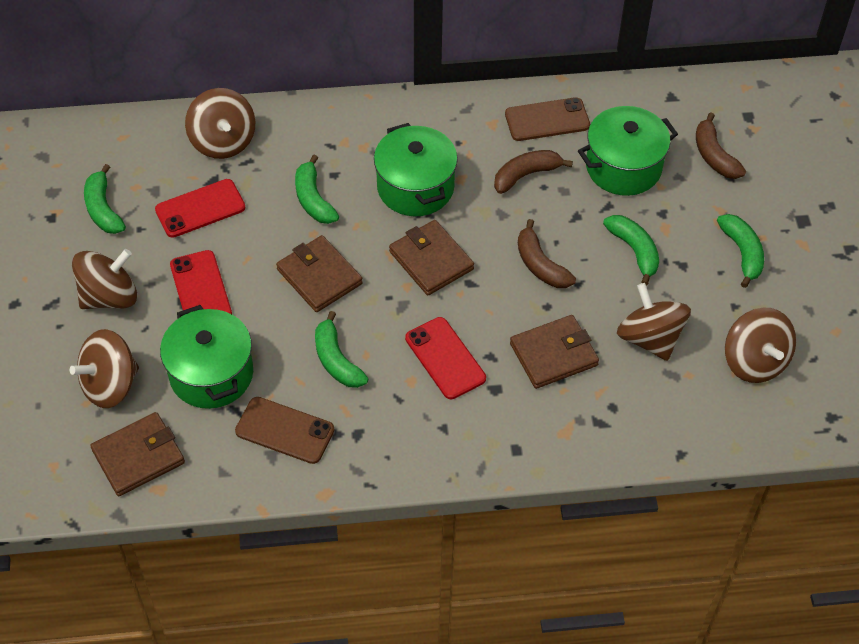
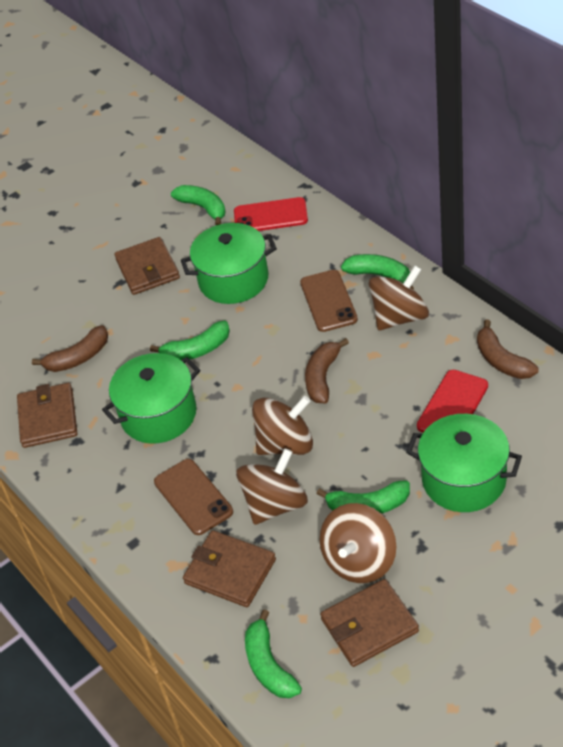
brown spinning top: 5 -> 4
red phone: 3 -> 2

